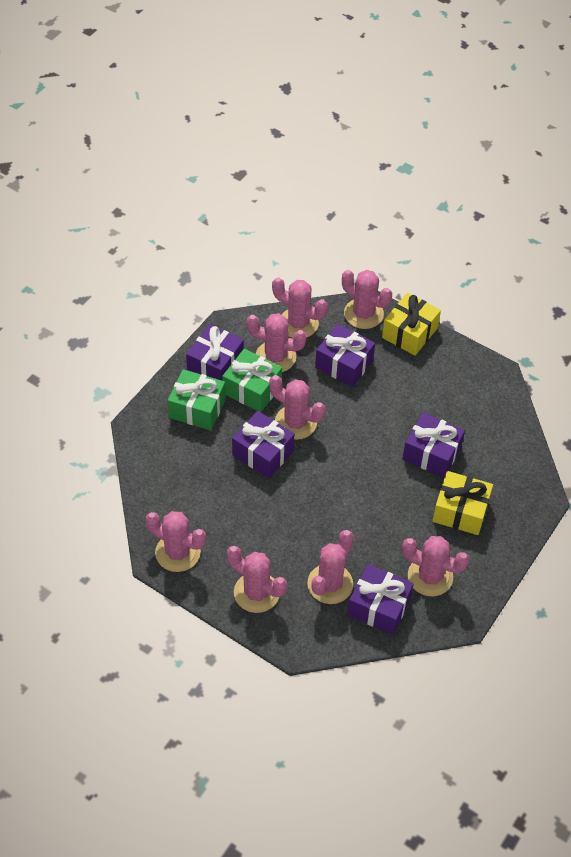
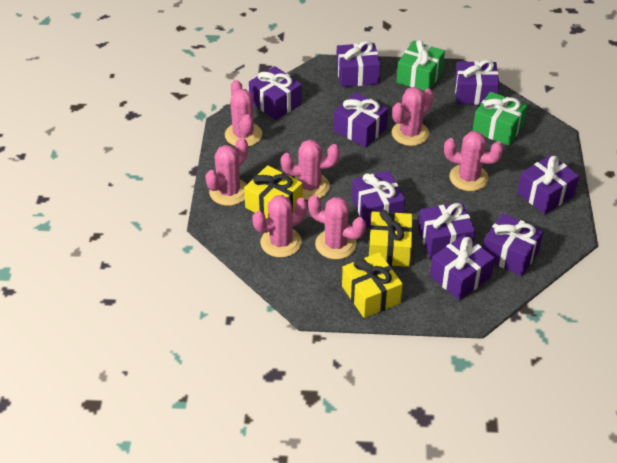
pink cactus: 8 -> 7
purple gift: 5 -> 9
yellow gift: 2 -> 3

